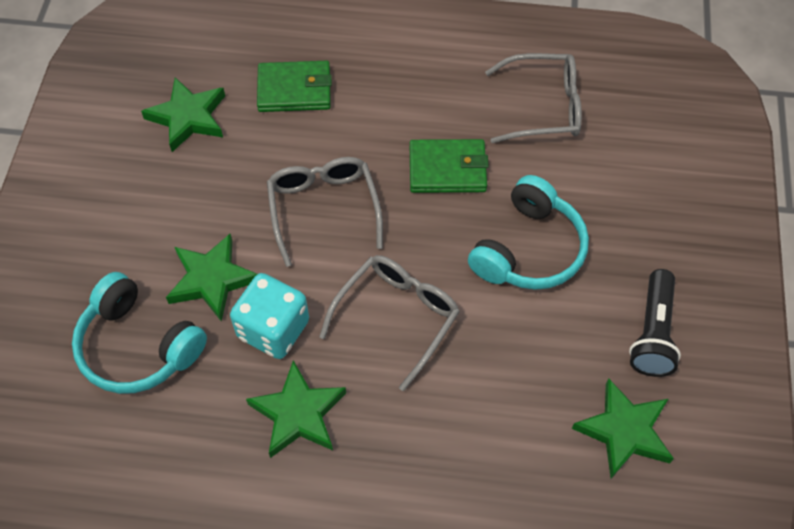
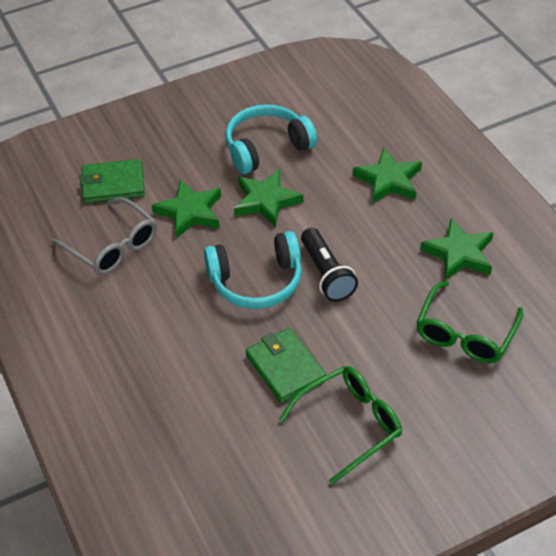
green glasses: 0 -> 2
grey glasses: 3 -> 1
turquoise dice: 1 -> 0

